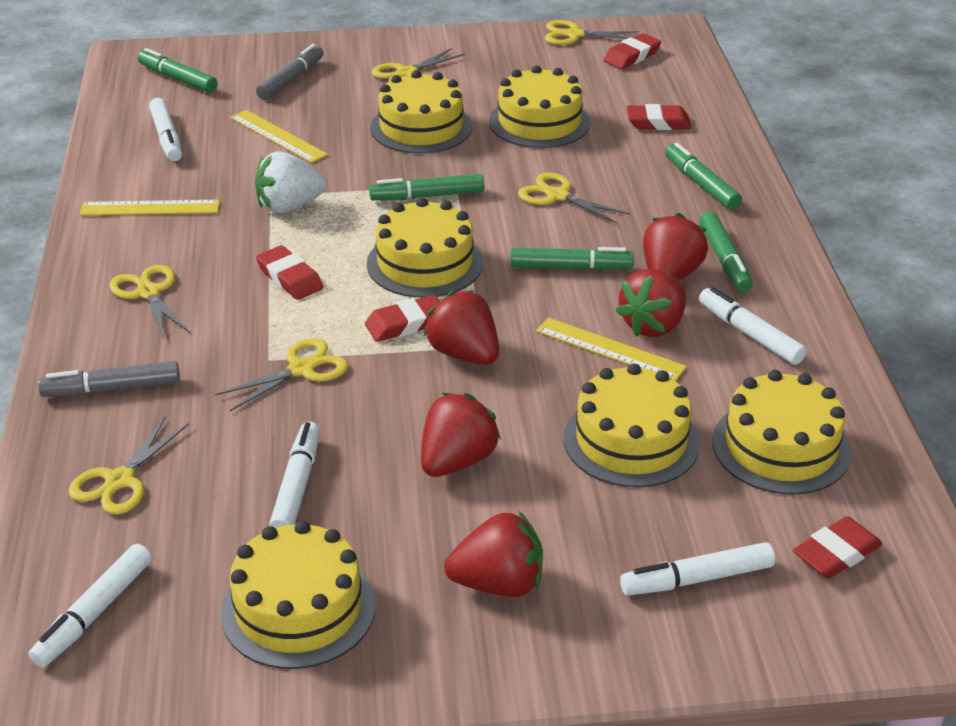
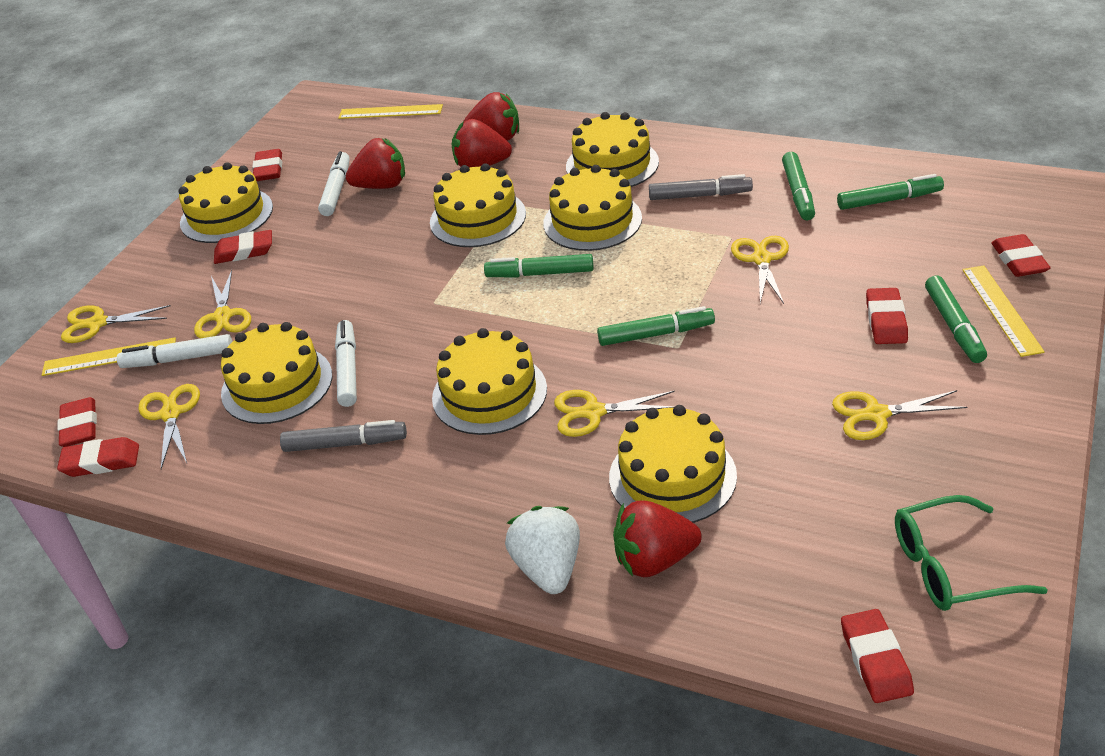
green glasses: 0 -> 1
red eraser: 5 -> 7
red strawberry: 5 -> 4
white marker: 5 -> 3
yellow cake: 6 -> 7

